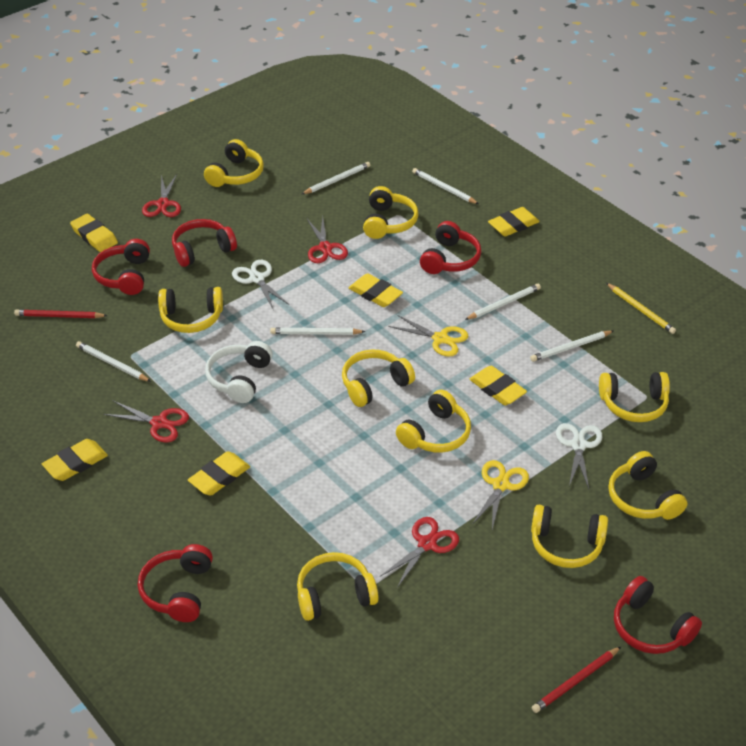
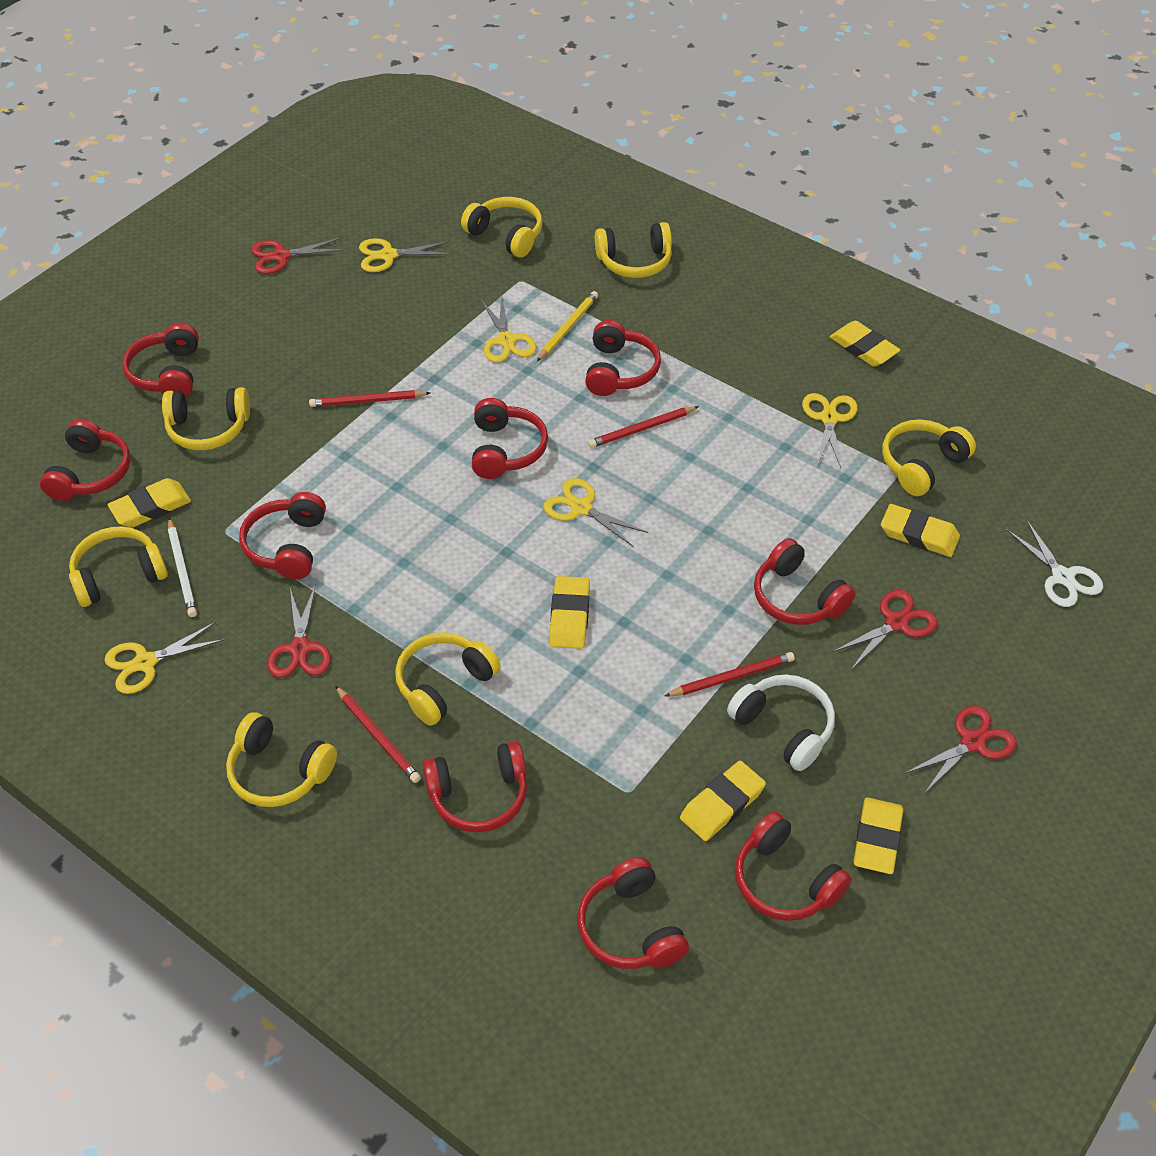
red headphones: 5 -> 9
red pencil: 2 -> 4
white pencil: 6 -> 1
white scissors: 2 -> 1
yellow headphones: 9 -> 7
yellow scissors: 2 -> 5

